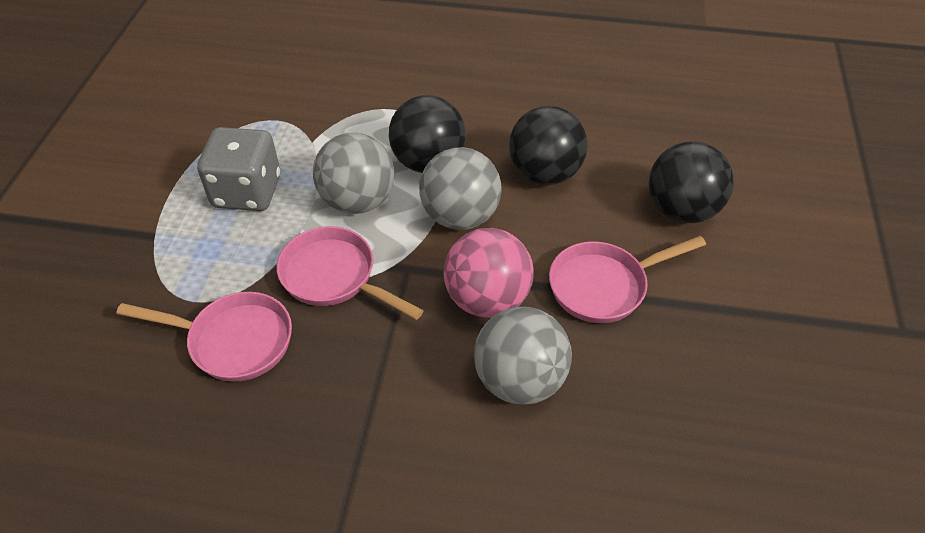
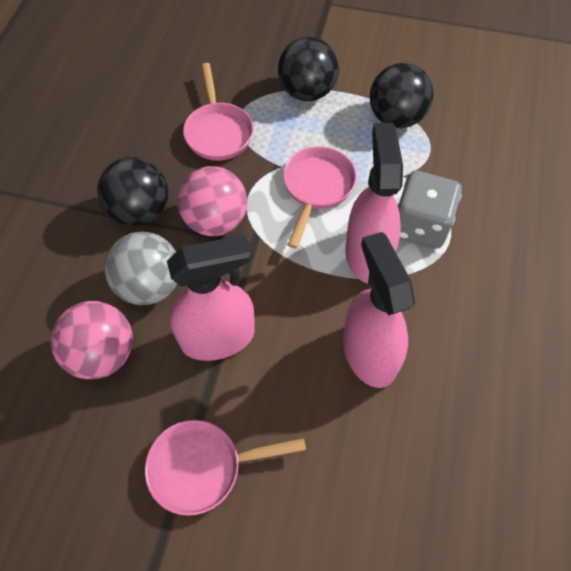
grey ball: 3 -> 1
pink ball: 1 -> 2
pink spray bottle: 0 -> 3

